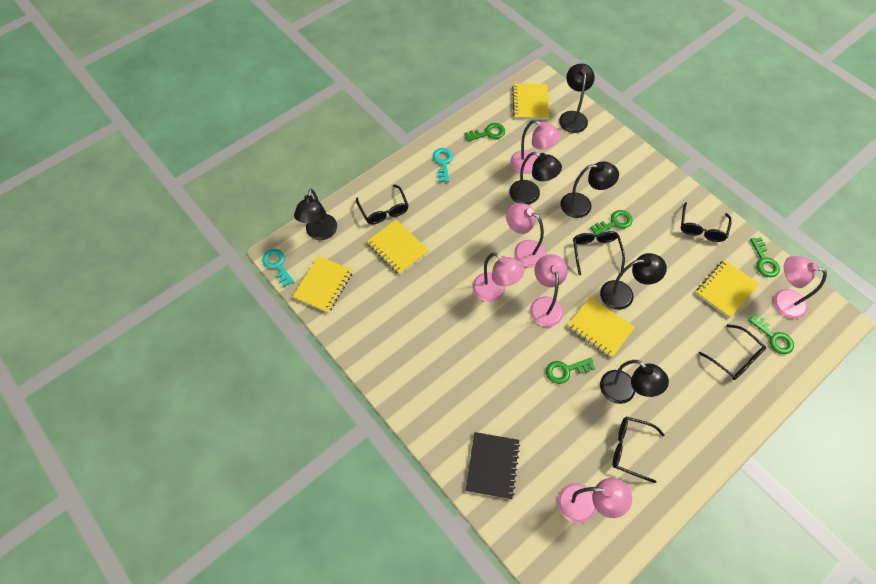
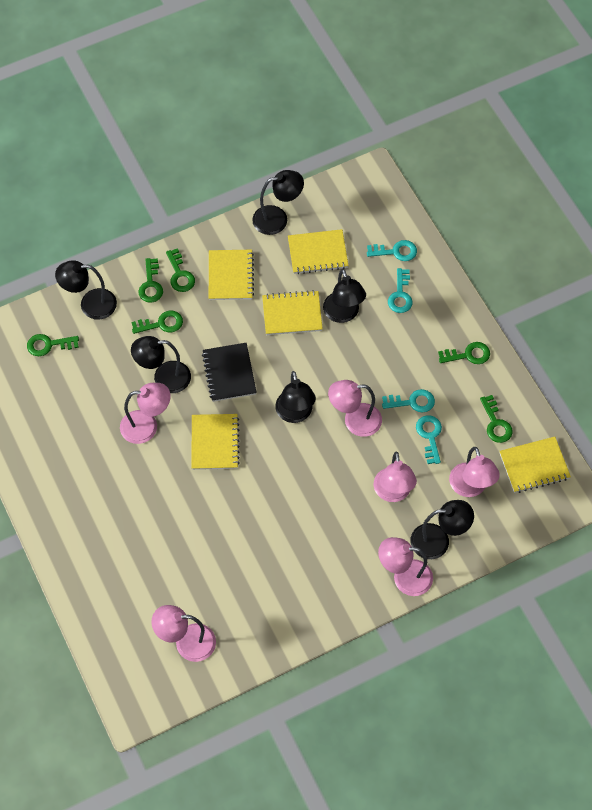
black glasses: 5 -> 0
green key: 5 -> 6
turquoise key: 2 -> 4

